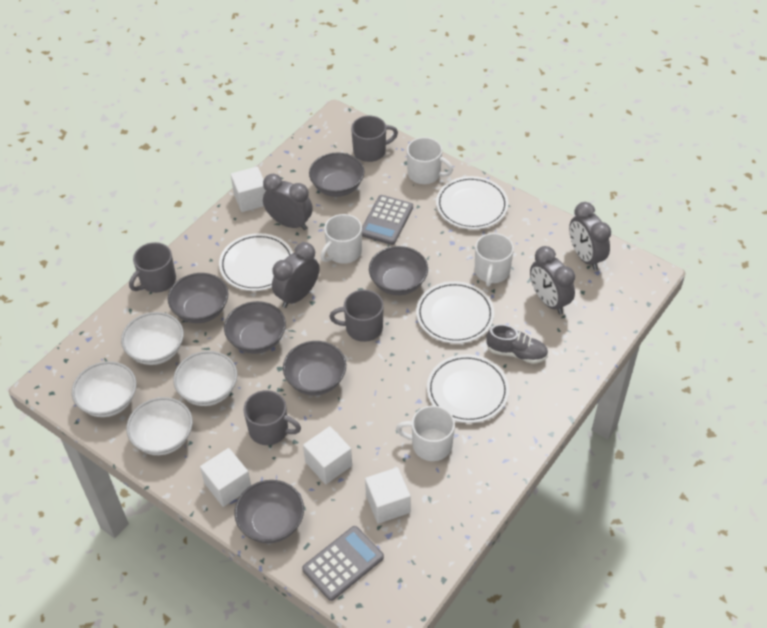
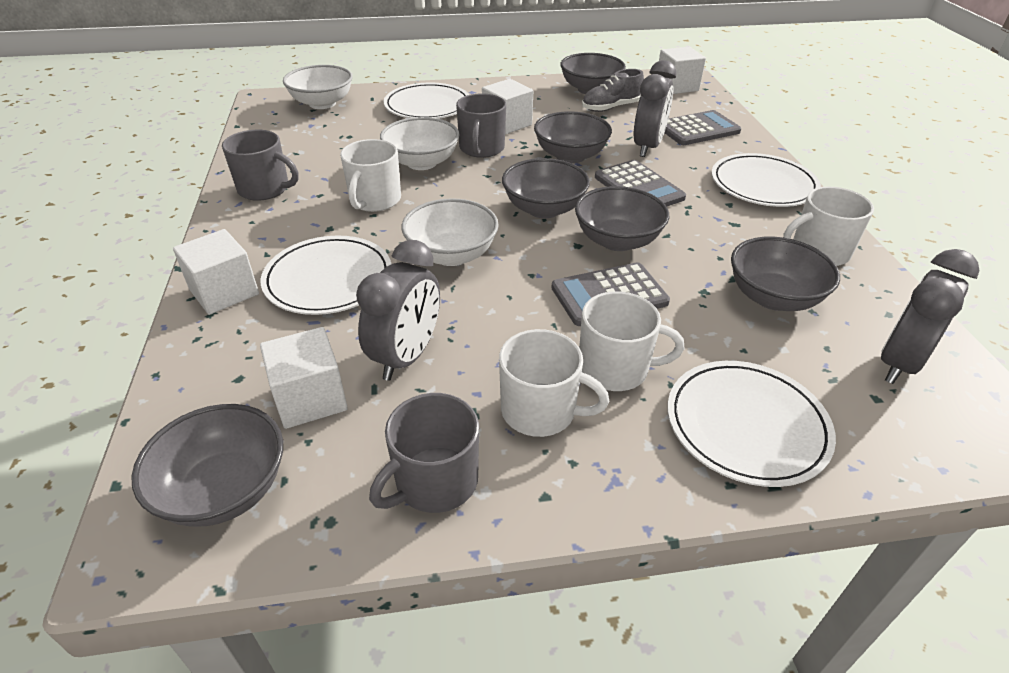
grey calculator: 2 -> 3
grey clock: 4 -> 3
grey mug: 4 -> 3
white bowl: 4 -> 3

